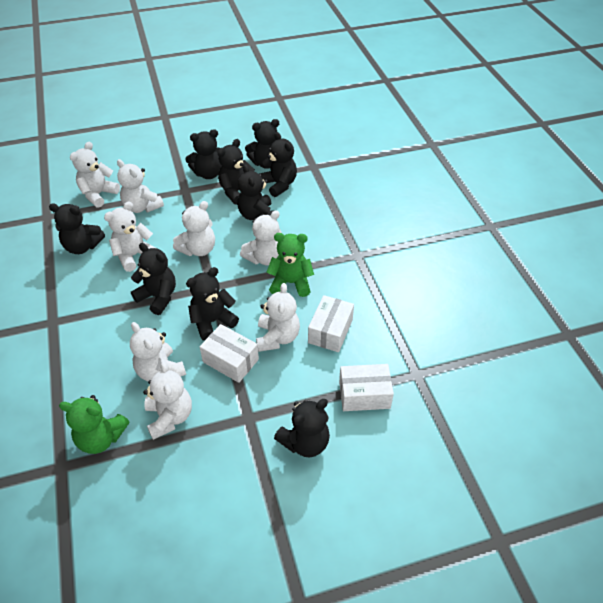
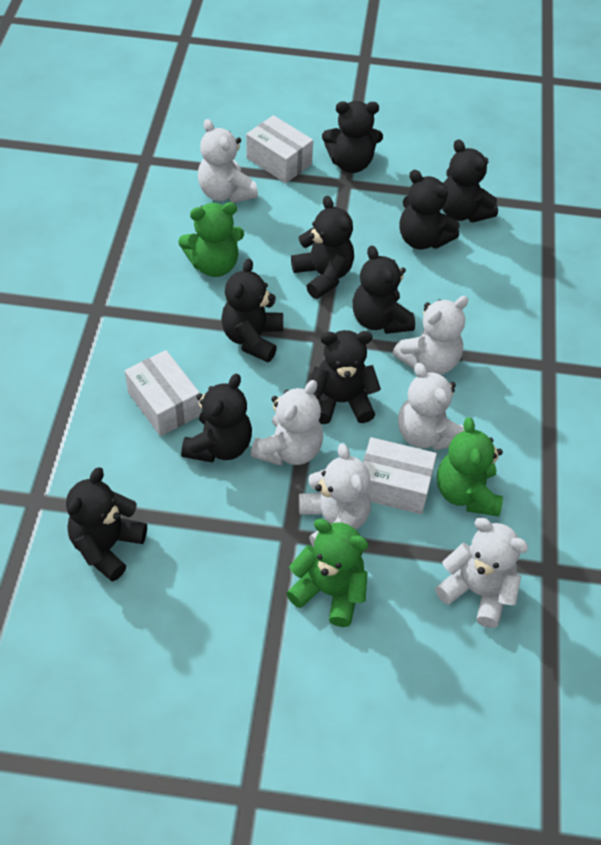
green teddy bear: 2 -> 3
white teddy bear: 8 -> 6

